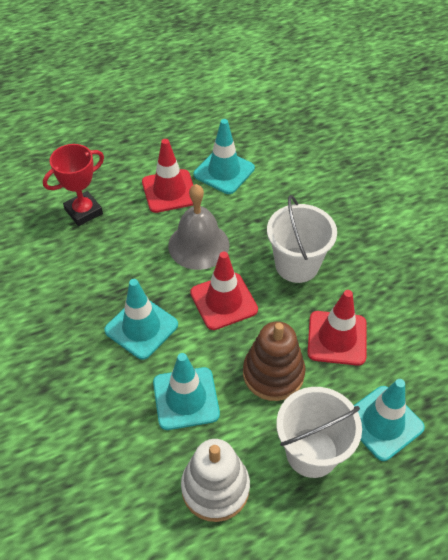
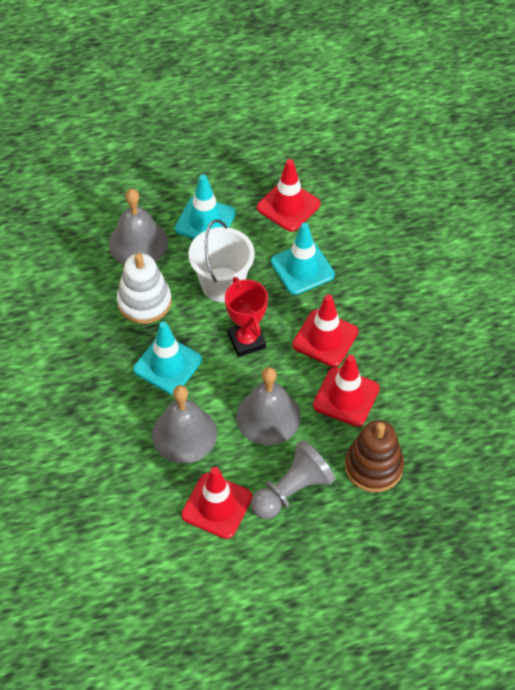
grey bell: 1 -> 3
grey pawn: 0 -> 1
red traffic cone: 3 -> 4
turquoise traffic cone: 4 -> 3
white bucket: 2 -> 1

